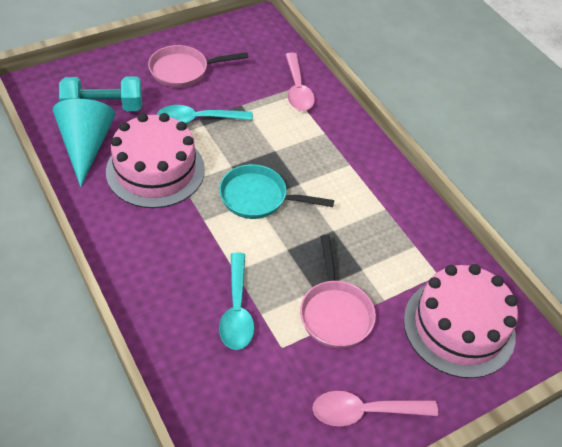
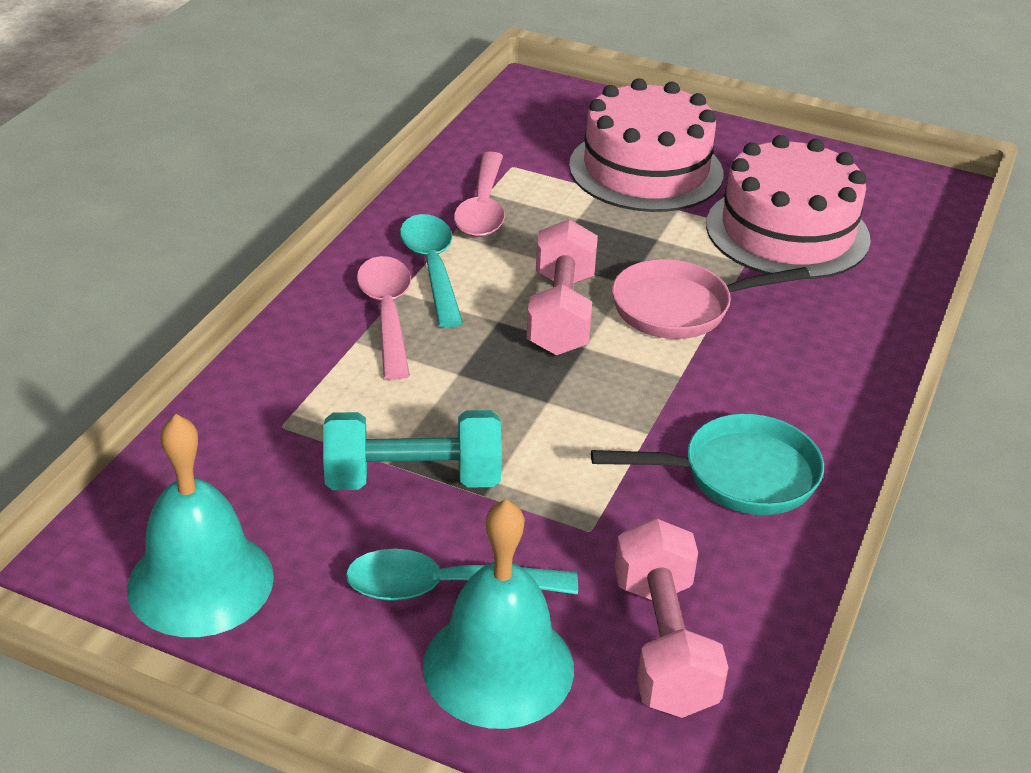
pink dumbbell: 0 -> 2
pink pan: 2 -> 1
turquoise bell: 0 -> 2
turquoise cone: 1 -> 0

